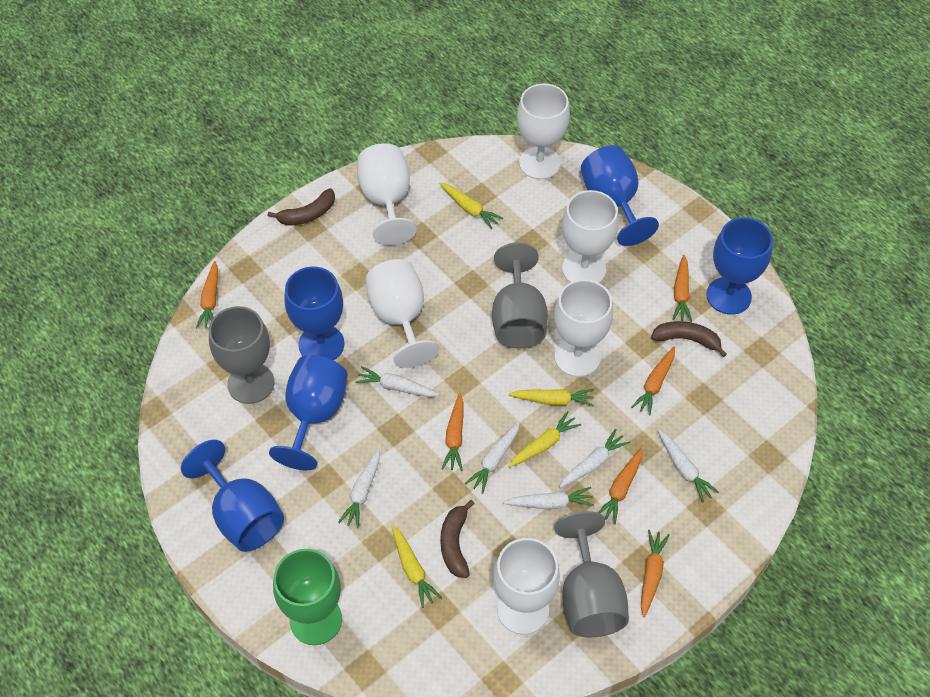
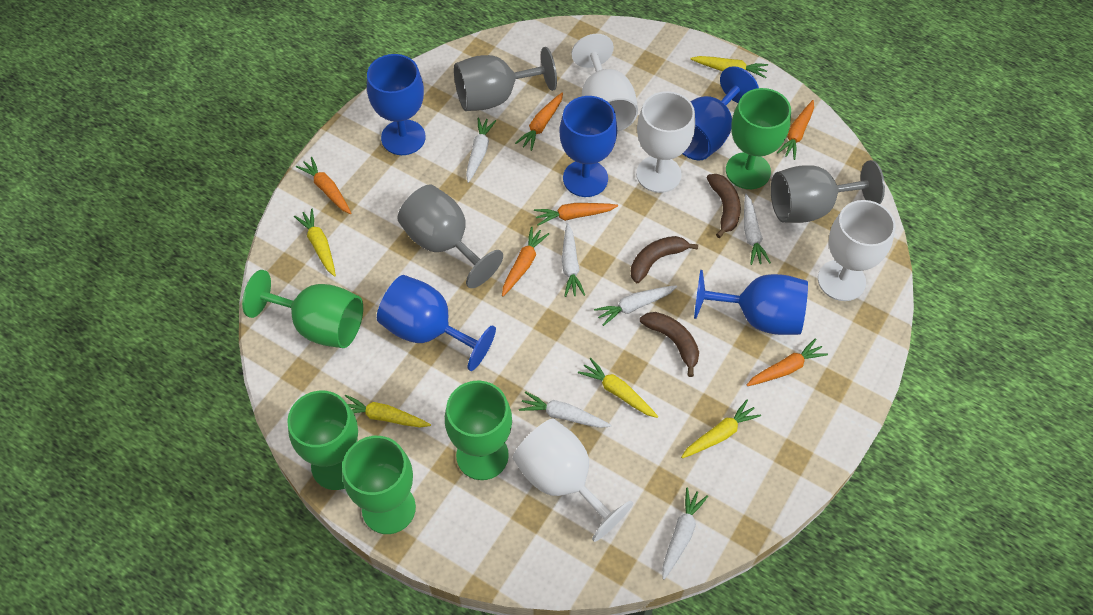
green goblet: 1 -> 5
white goblet: 6 -> 4
yellow carrot: 4 -> 5

